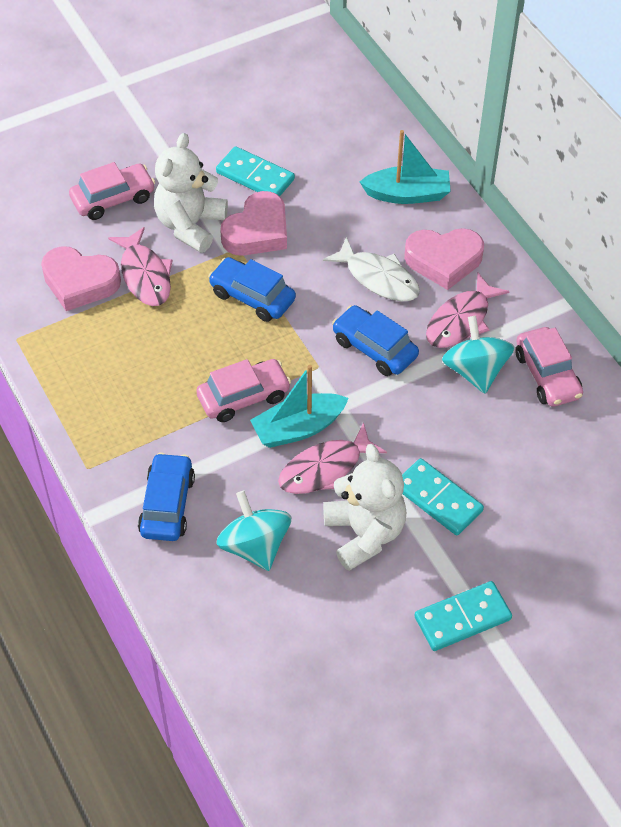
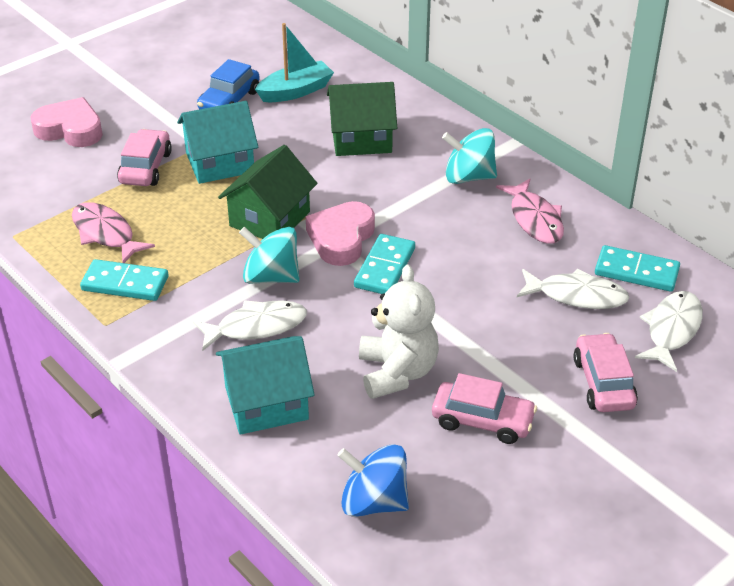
blue car: 3 -> 1
blue spinning top: 0 -> 1
green house: 0 -> 2
pink fish: 3 -> 2
pink heart: 3 -> 2
turquoise boat: 2 -> 1
turquoise house: 0 -> 2
white fish: 1 -> 3
white teddy bear: 2 -> 1

